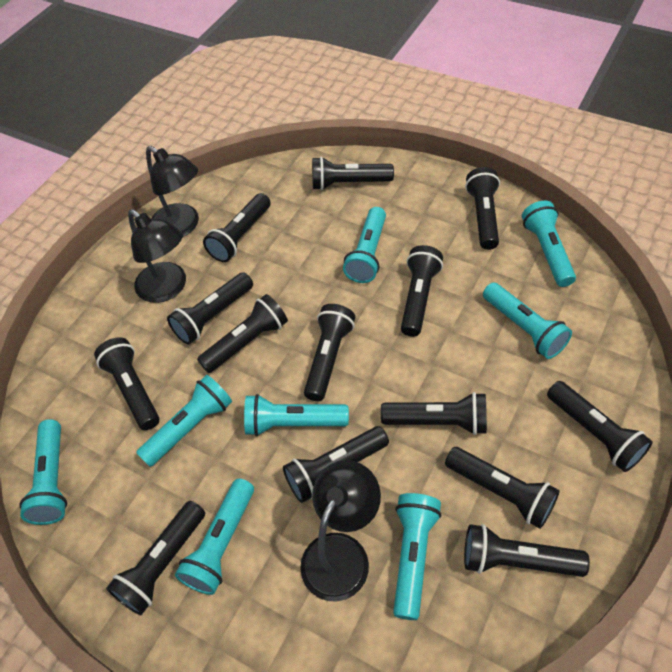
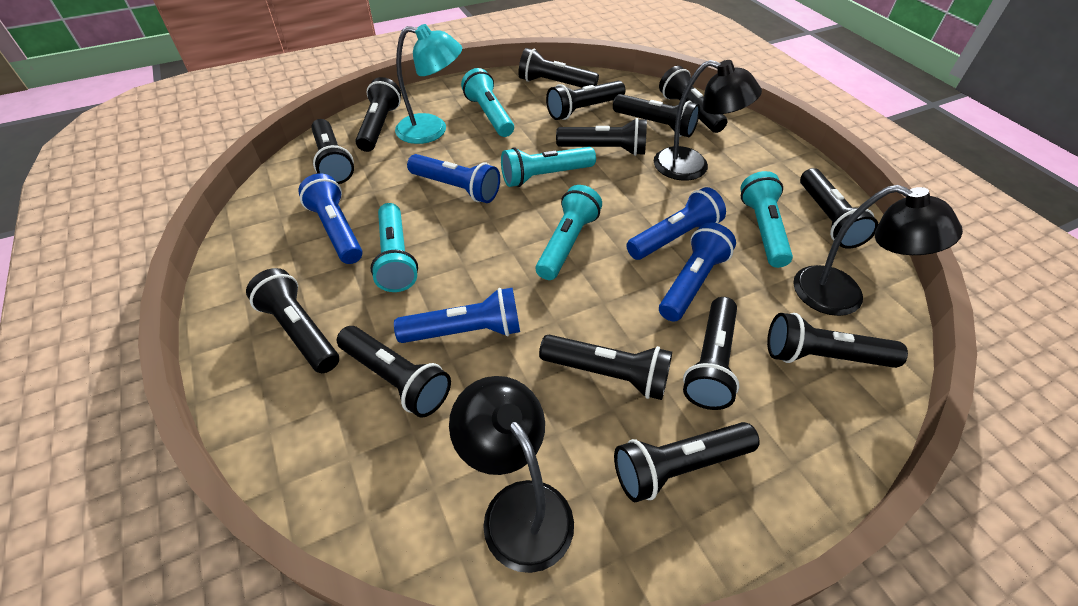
blue flashlight: 0 -> 5
turquoise flashlight: 8 -> 5
turquoise lamp: 0 -> 1

